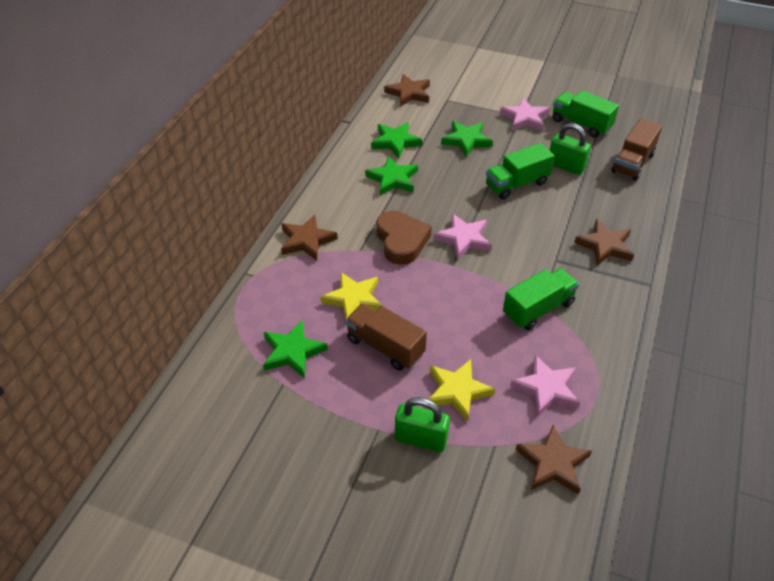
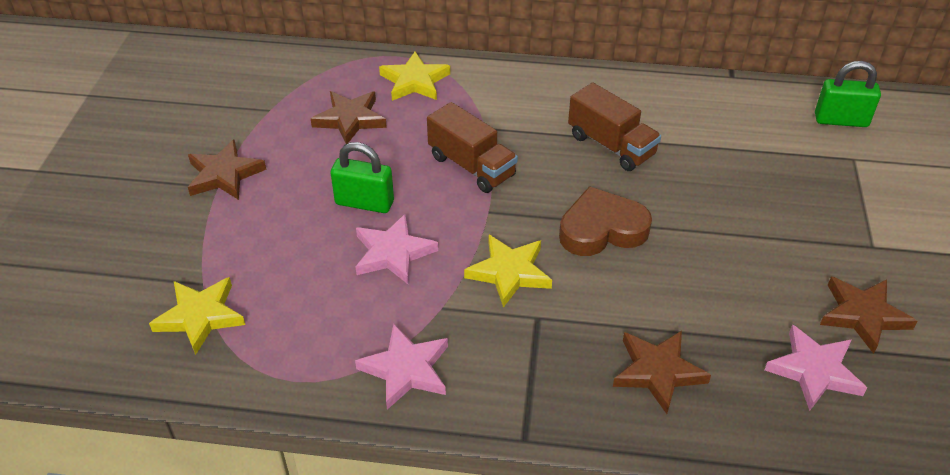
green star: 4 -> 0
green truck: 3 -> 0
yellow star: 2 -> 3

